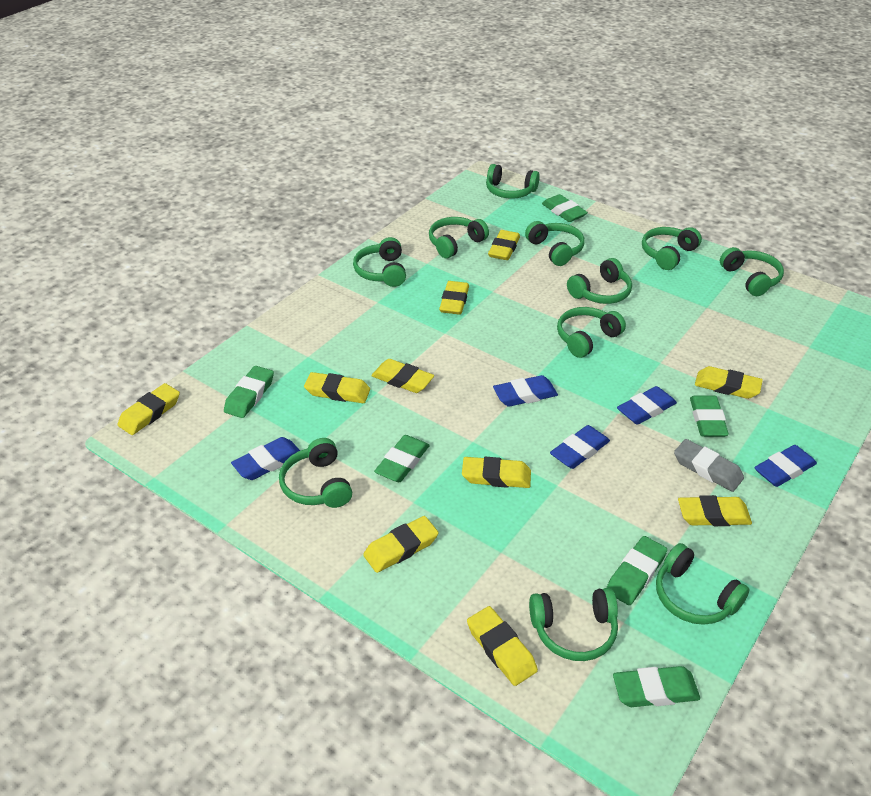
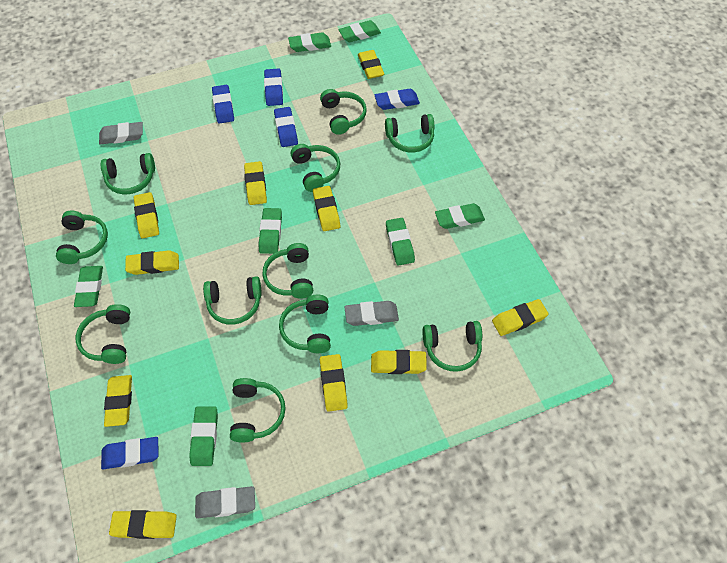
green eraser: 6 -> 7
grey eraser: 1 -> 3

